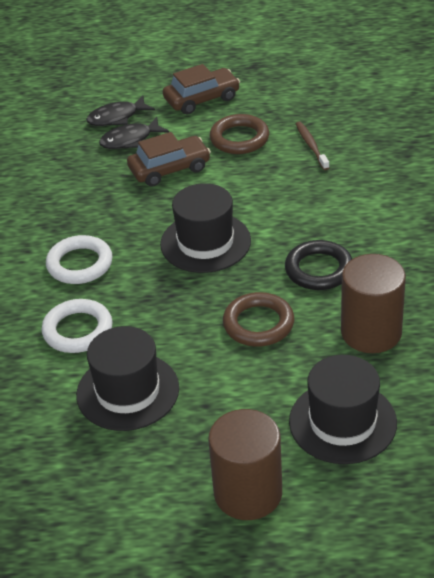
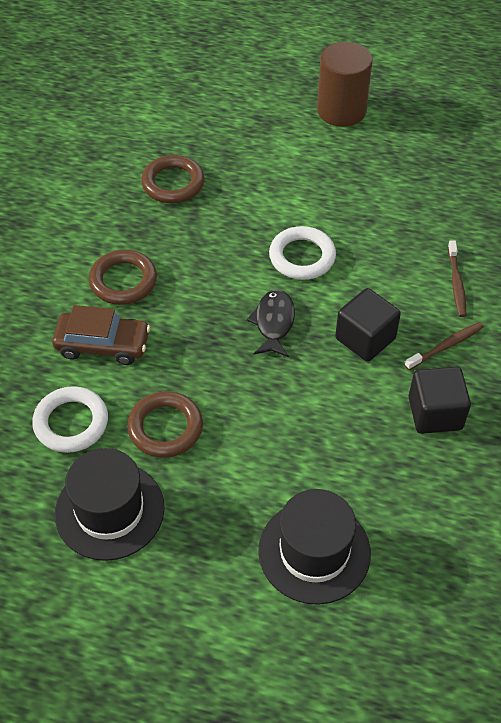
black cube: 0 -> 2
black fish: 2 -> 1
black hat: 3 -> 2
black ring: 1 -> 0
brown car: 2 -> 1
brown cylinder: 2 -> 1
brown ring: 2 -> 3
brown toothbrush: 1 -> 2

